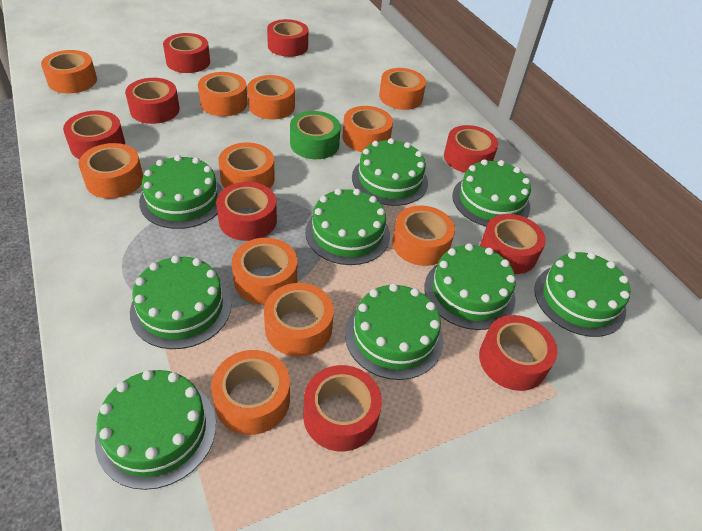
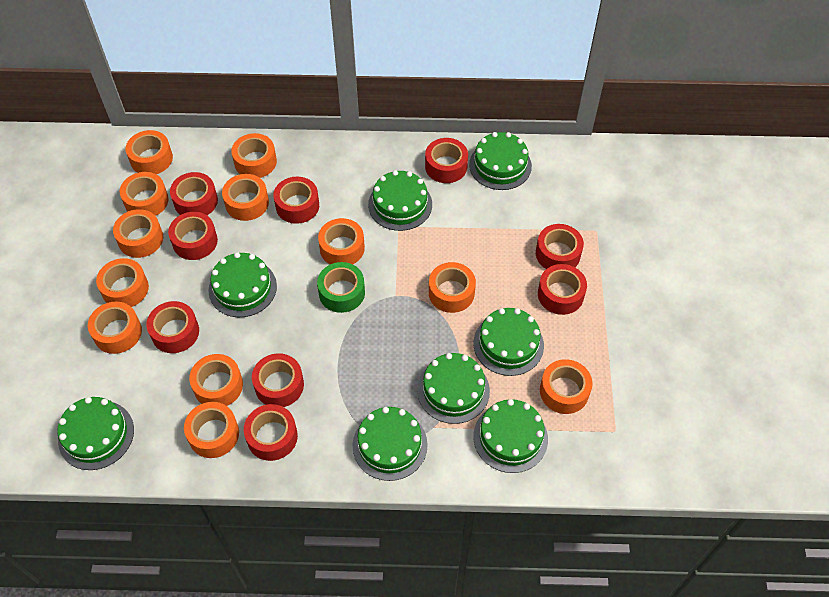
green cake: 9 -> 8
orange tape: 11 -> 12

